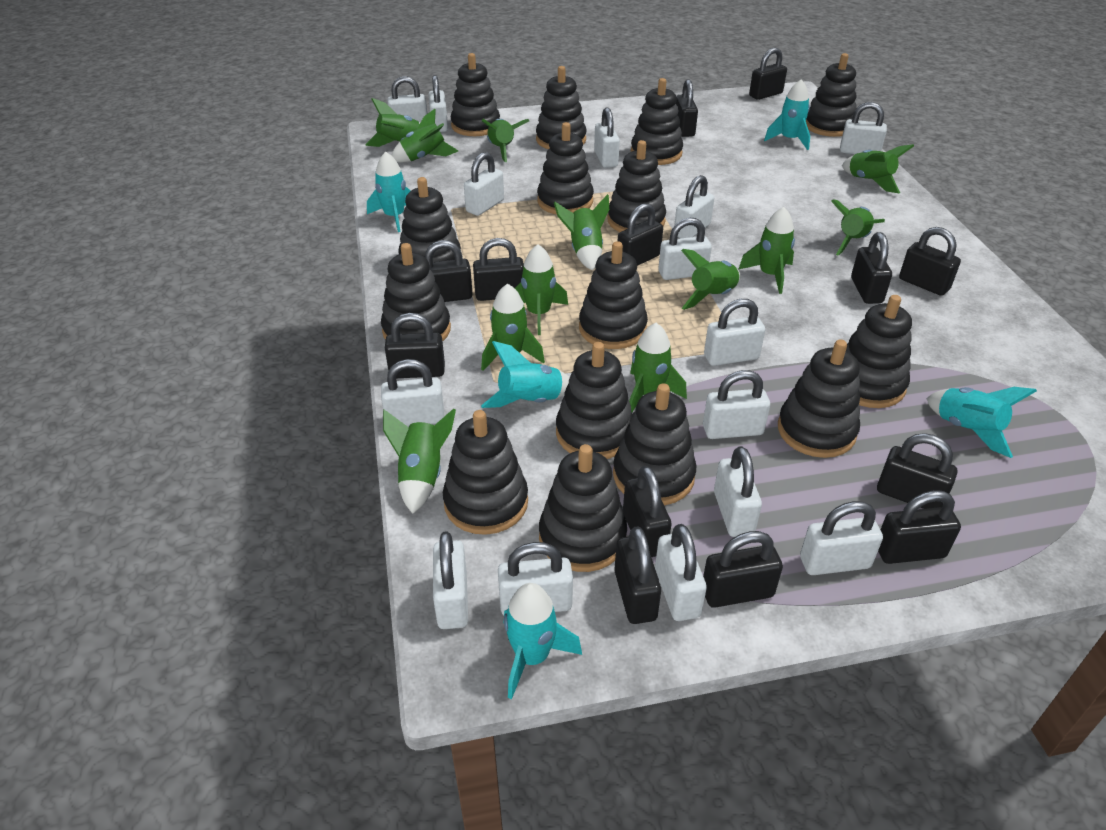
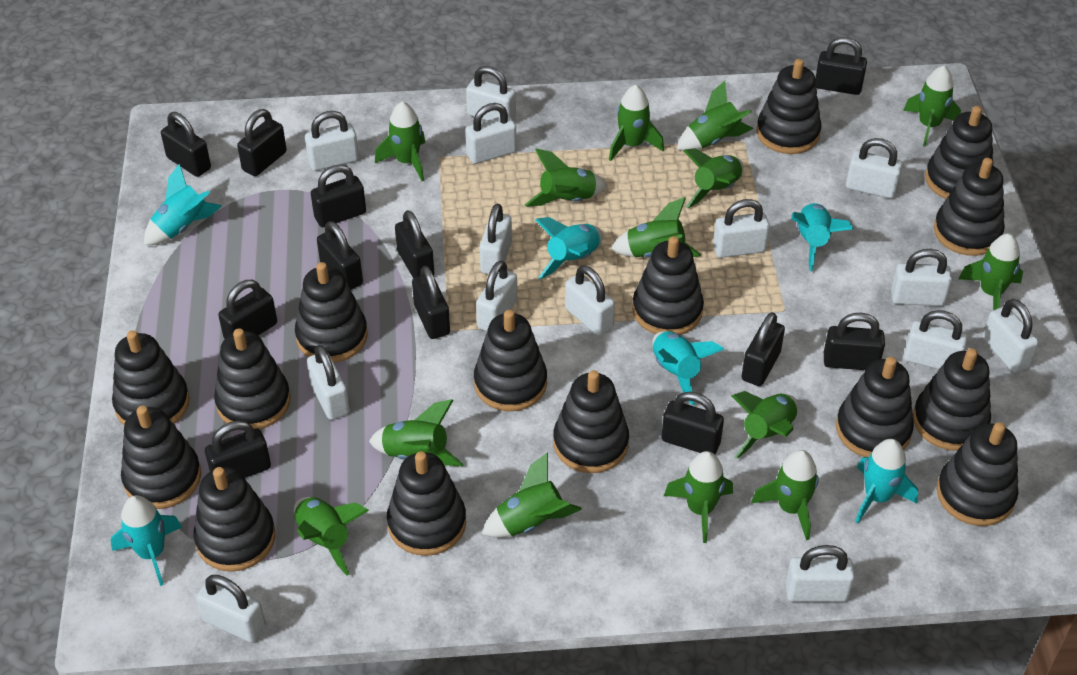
black padlock: 13 -> 12
green rocket: 12 -> 14
turquoise rocket: 5 -> 6
white padlock: 15 -> 14

